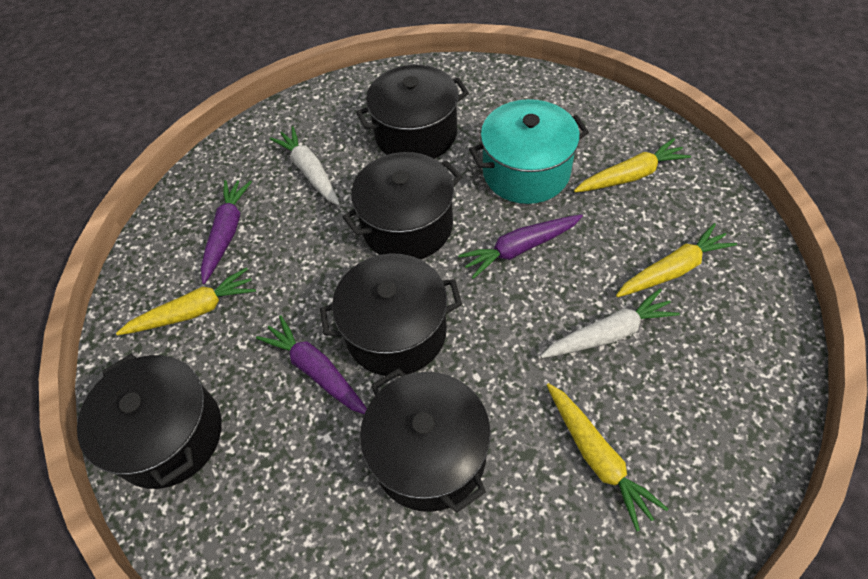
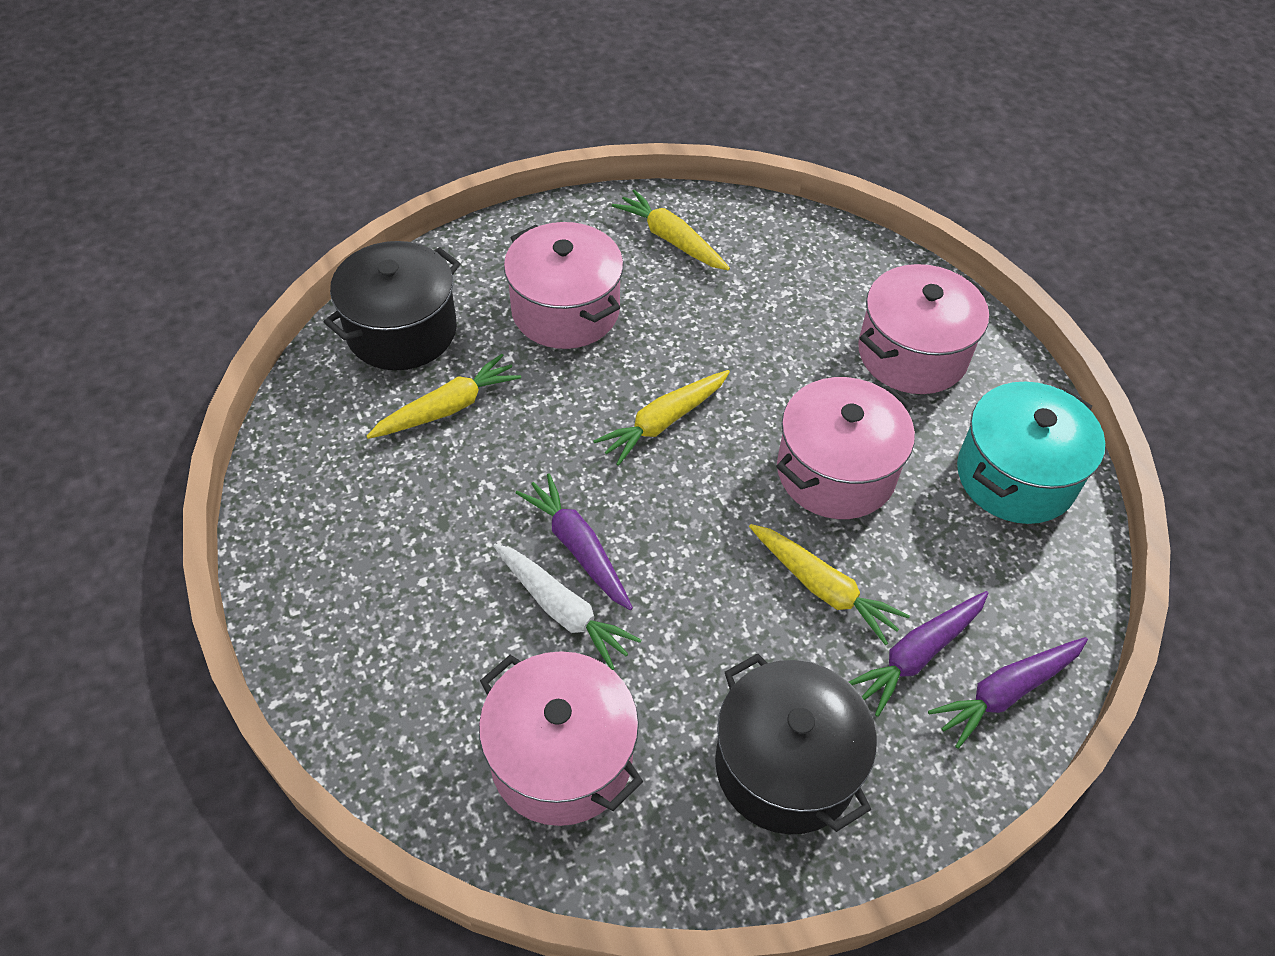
black pot: 5 -> 2
pink pot: 0 -> 4
white carrot: 2 -> 1

